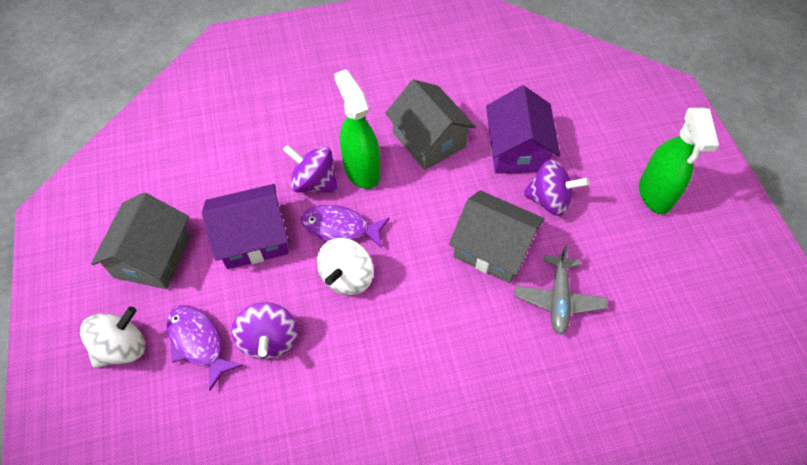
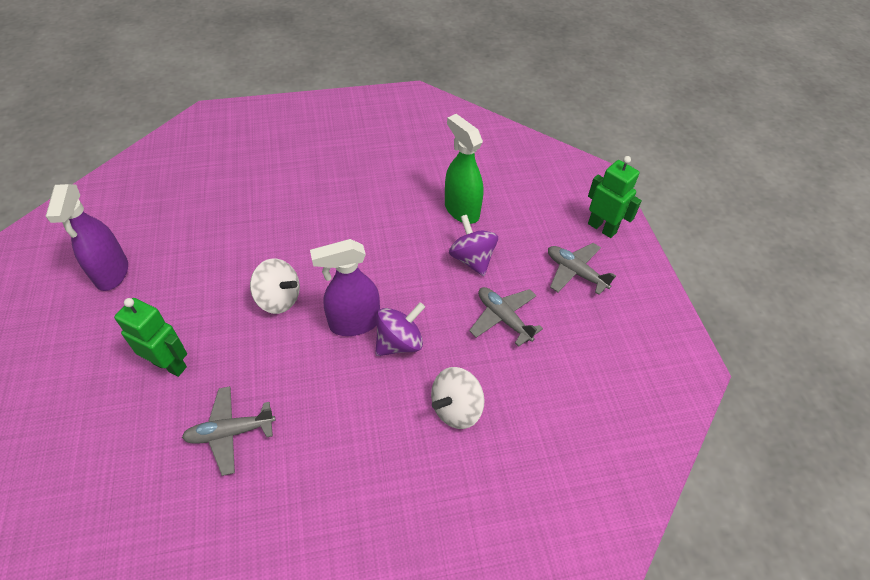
green robot: 0 -> 2
green spray bottle: 2 -> 1
grey house: 3 -> 0
grey plane: 1 -> 3
purple fish: 2 -> 0
purple house: 2 -> 0
purple spinning top: 3 -> 2
purple spray bottle: 0 -> 2

